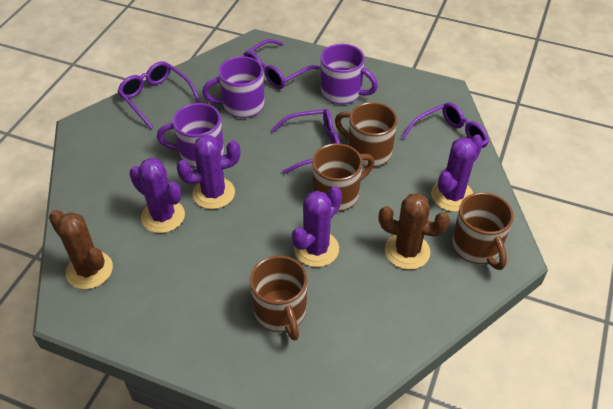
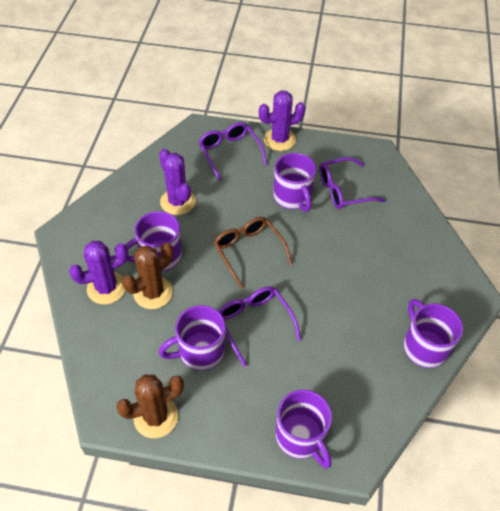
brown glasses: 0 -> 1
brown mug: 4 -> 0
purple cactus: 4 -> 3
purple glasses: 4 -> 3
purple mug: 3 -> 5

